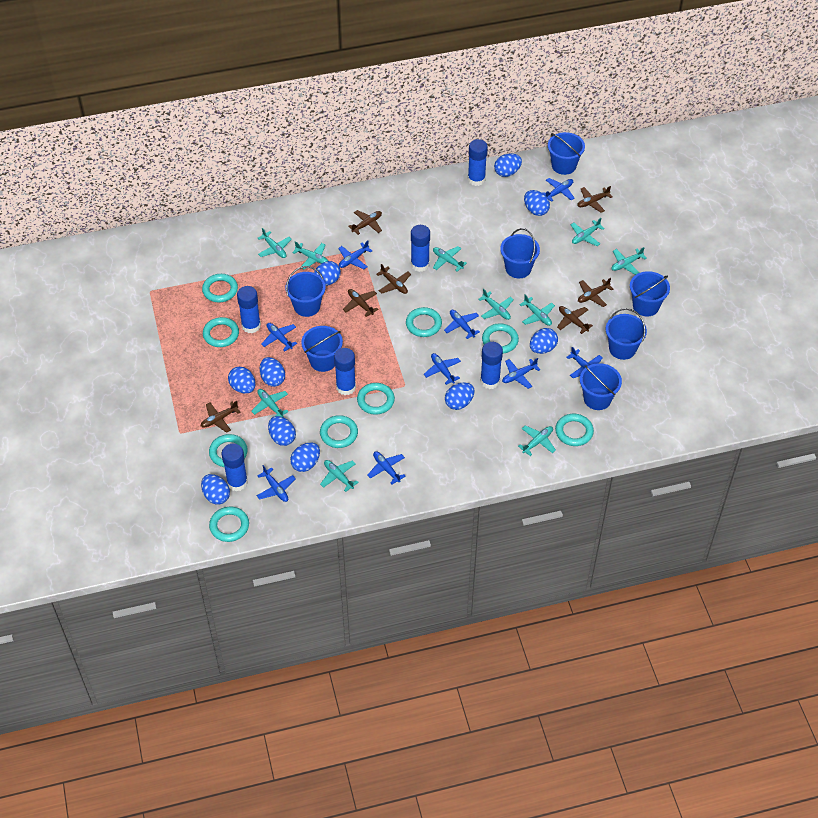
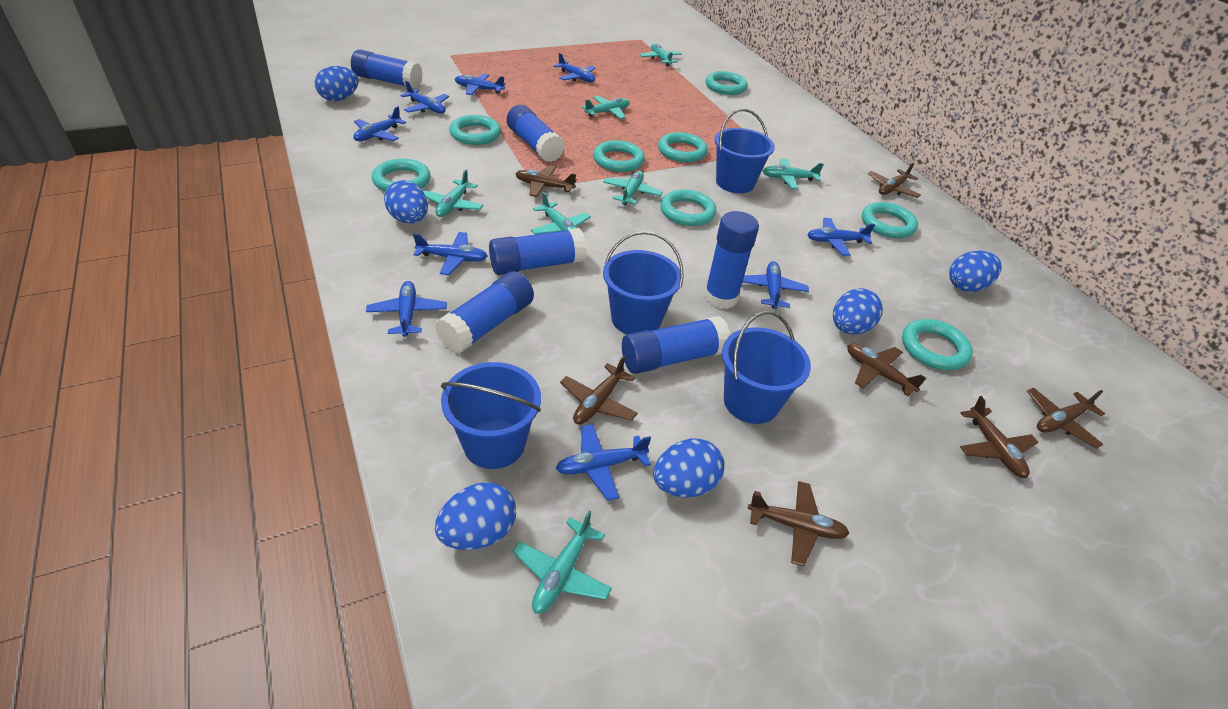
blue bucket: 7 -> 4
blue egg: 10 -> 6
turquoise plane: 10 -> 7
turquoise ring: 9 -> 8

